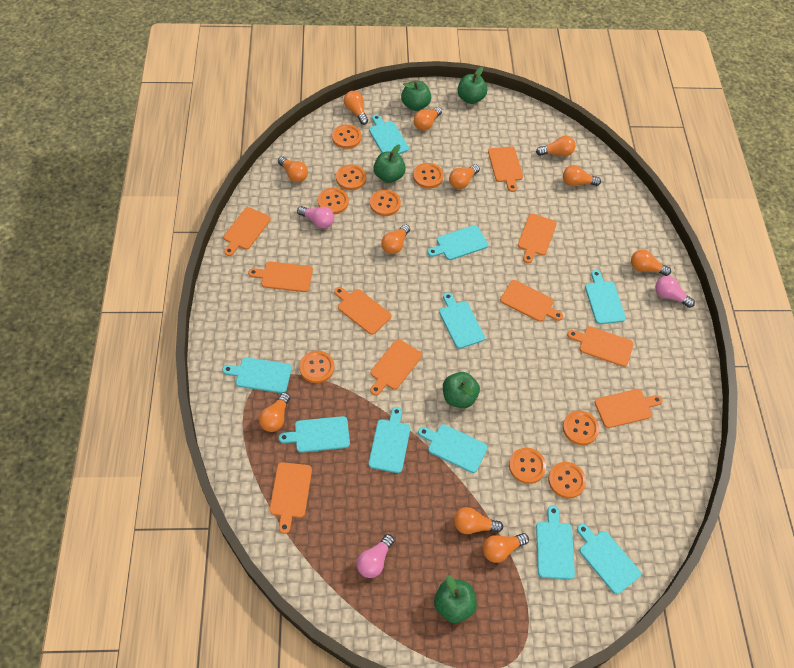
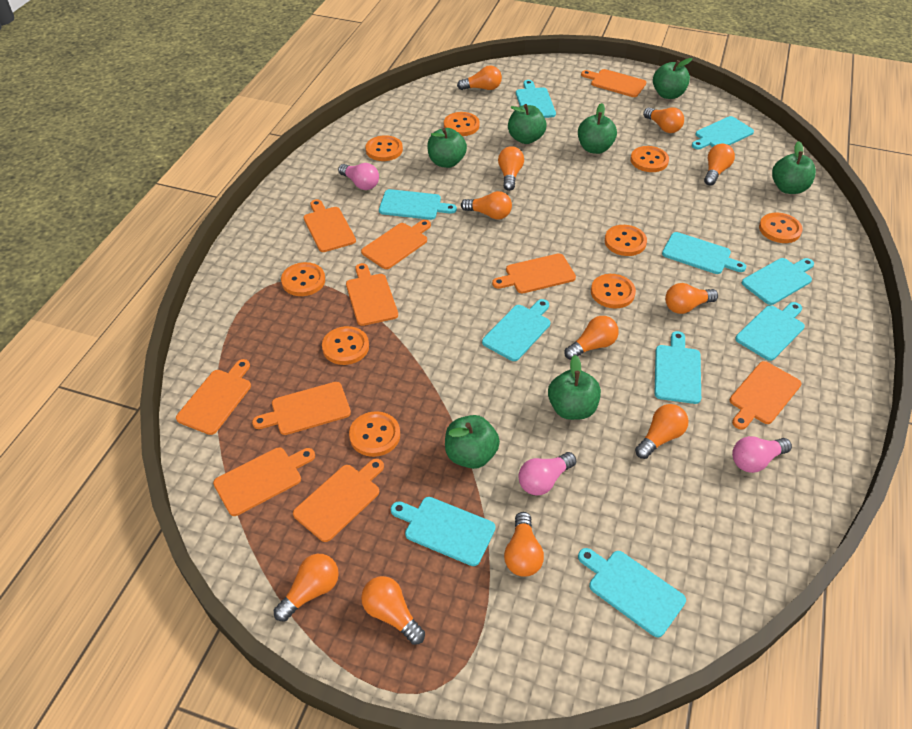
green apple: 5 -> 7

